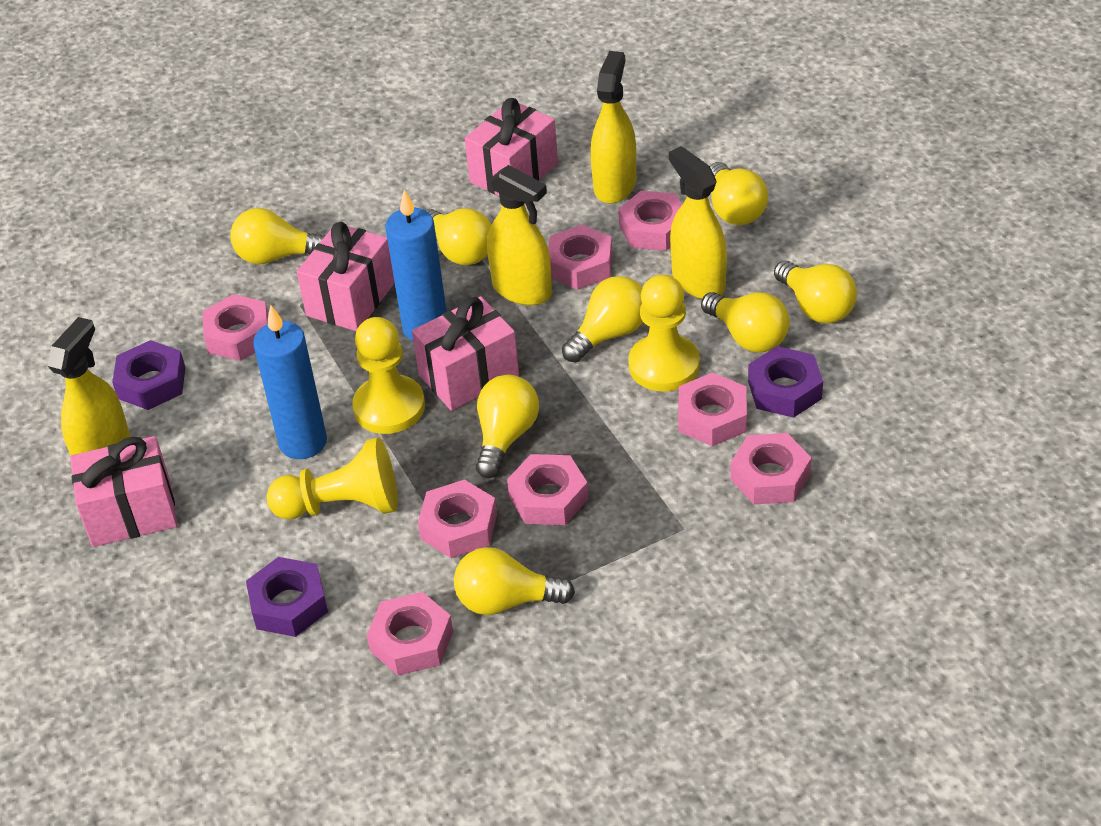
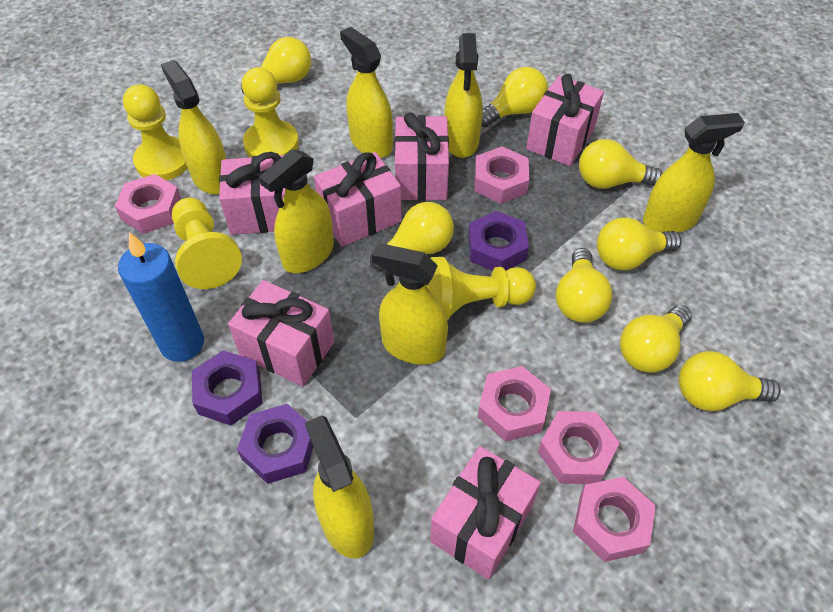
blue candle: 2 -> 1
pink gift: 4 -> 6
pink nut: 8 -> 5
yellow pawn: 3 -> 4
yellow spray bottle: 4 -> 7

